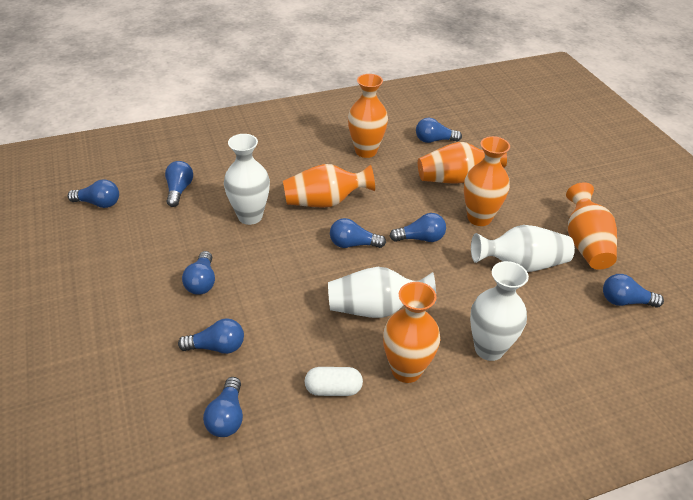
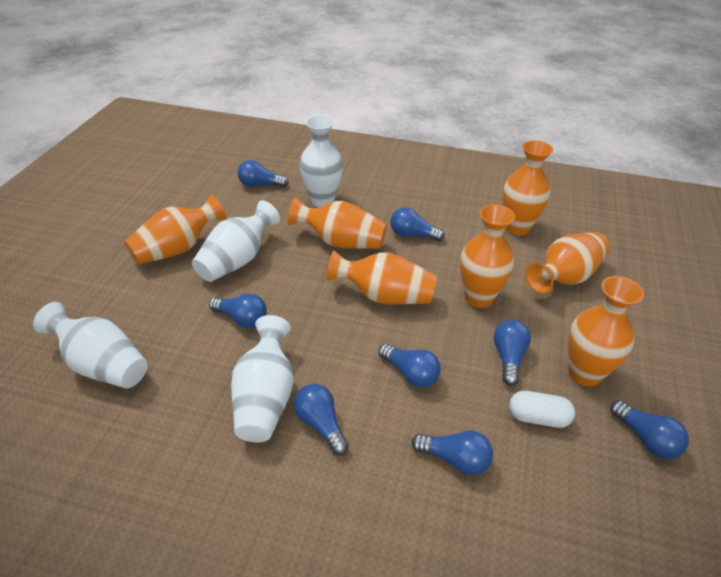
blue light bulb: 9 -> 8
orange vase: 6 -> 7

